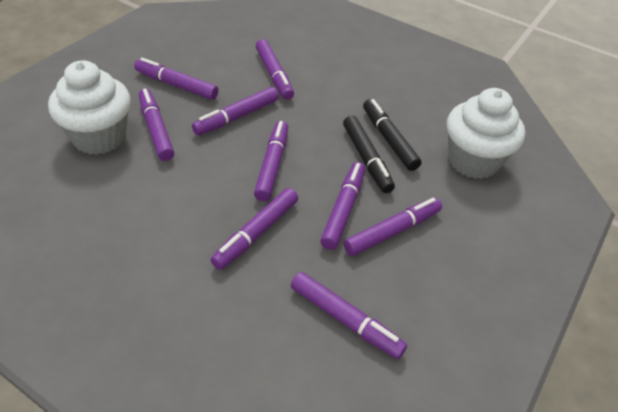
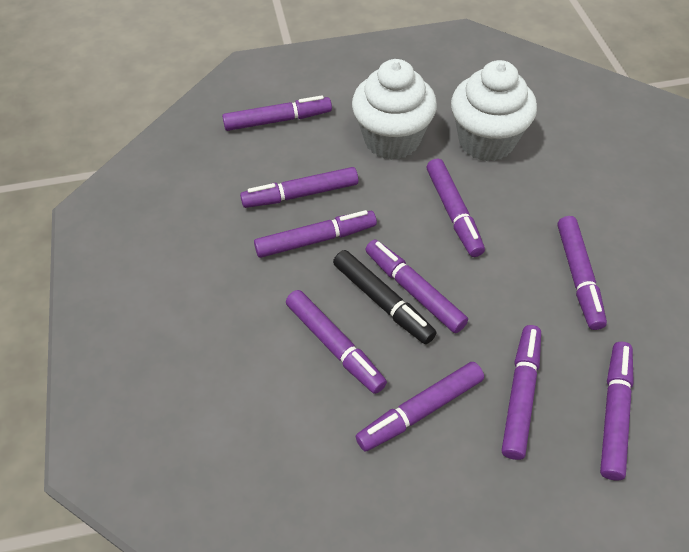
black marker: 2 -> 1
purple marker: 9 -> 10

